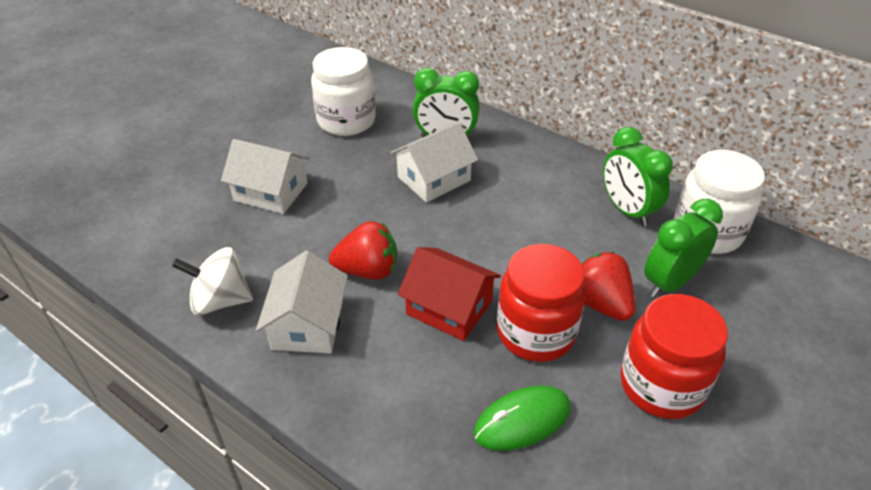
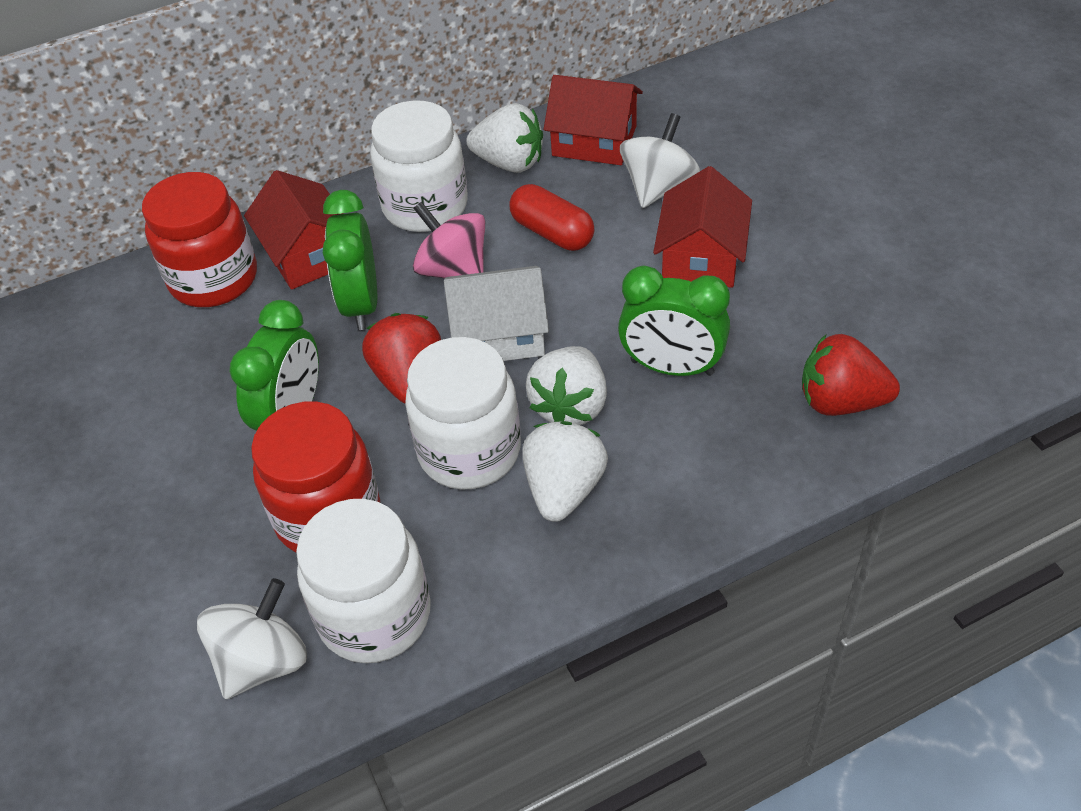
green mouse: 1 -> 0
pink spinning top: 0 -> 1
red capsule: 0 -> 1
red house: 1 -> 3
white house: 3 -> 1
white jar: 2 -> 3
white spinning top: 1 -> 2
white strawberry: 0 -> 3

